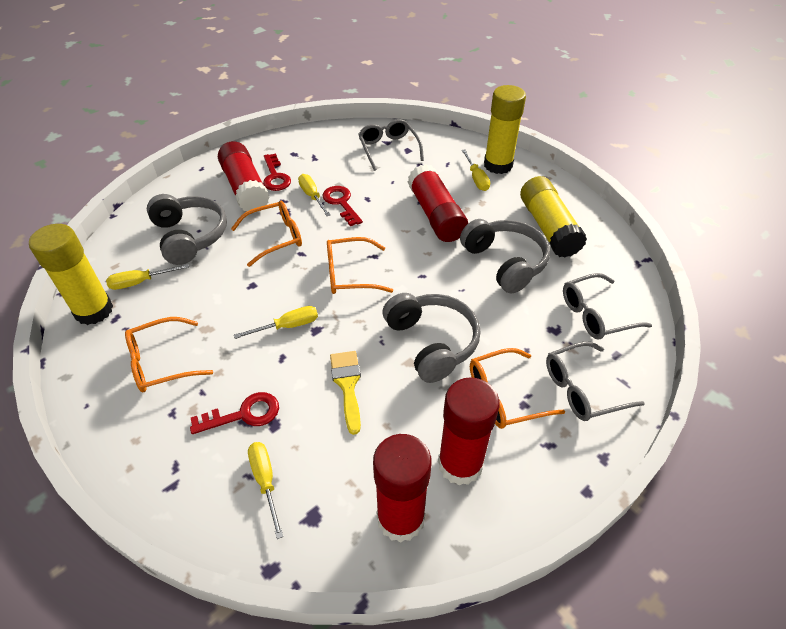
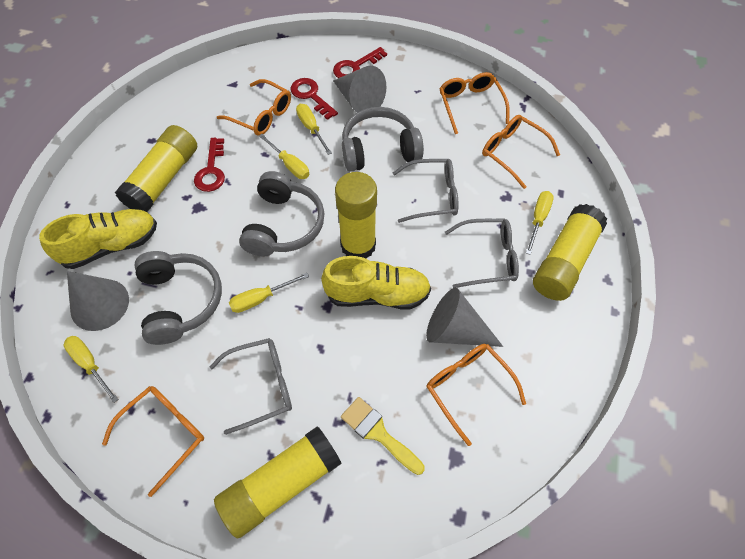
grey cone: 0 -> 3
orange glasses: 4 -> 5
red glue stick: 4 -> 0
yellow glue stick: 3 -> 4
yellow shoe: 0 -> 2

